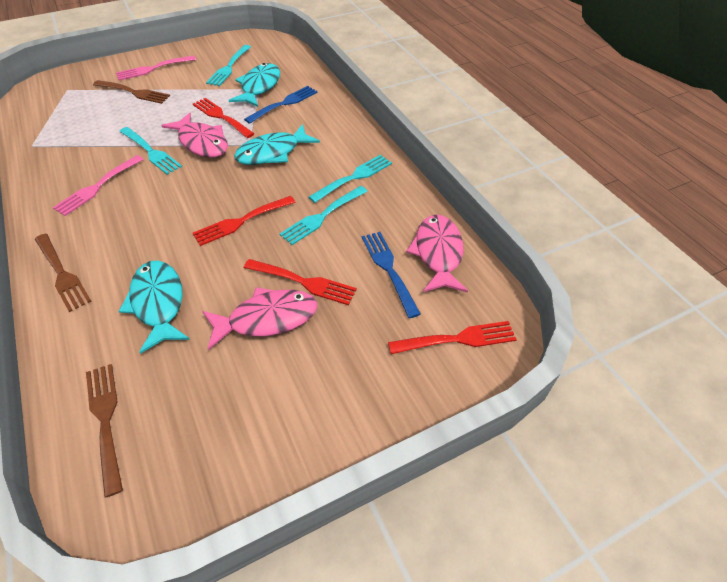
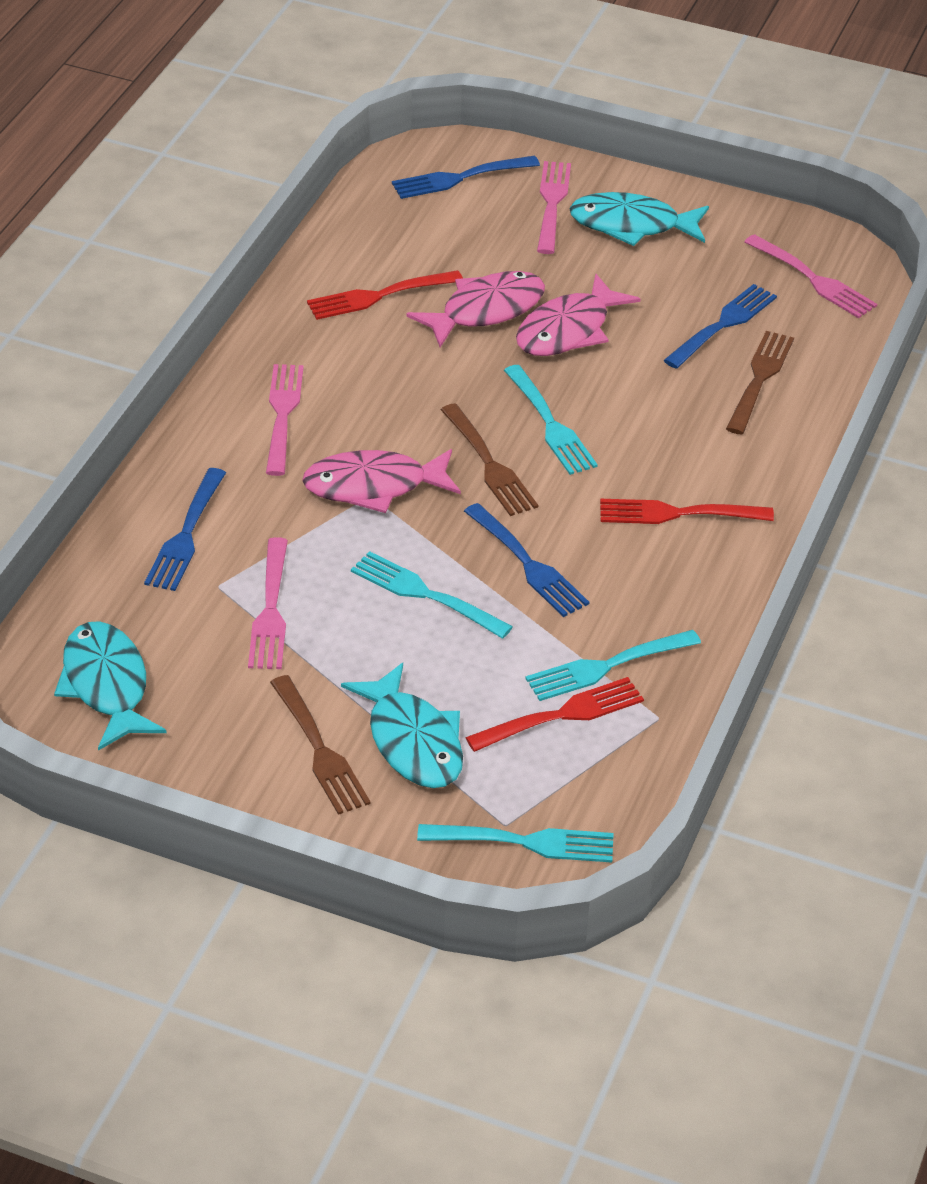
blue fork: 2 -> 4
pink fork: 2 -> 4
red fork: 4 -> 3

